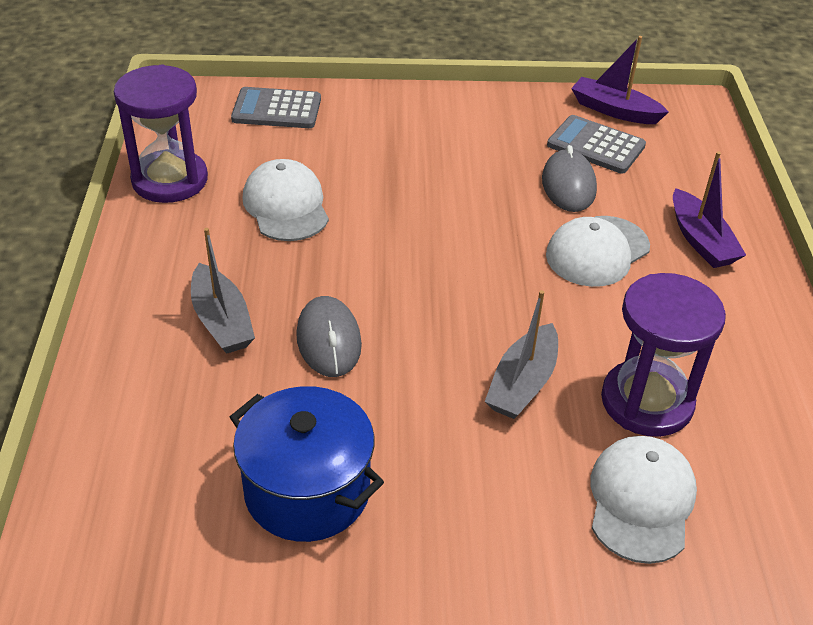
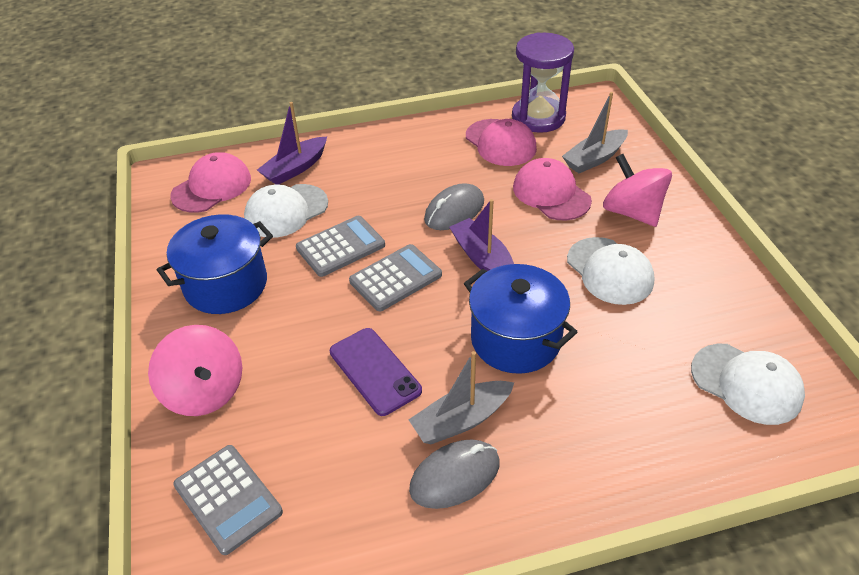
blue pot: 1 -> 2
grey calculator: 2 -> 3
pink cap: 0 -> 3
pink spinning top: 0 -> 2
purple hourglass: 2 -> 1
purple phone: 0 -> 1

